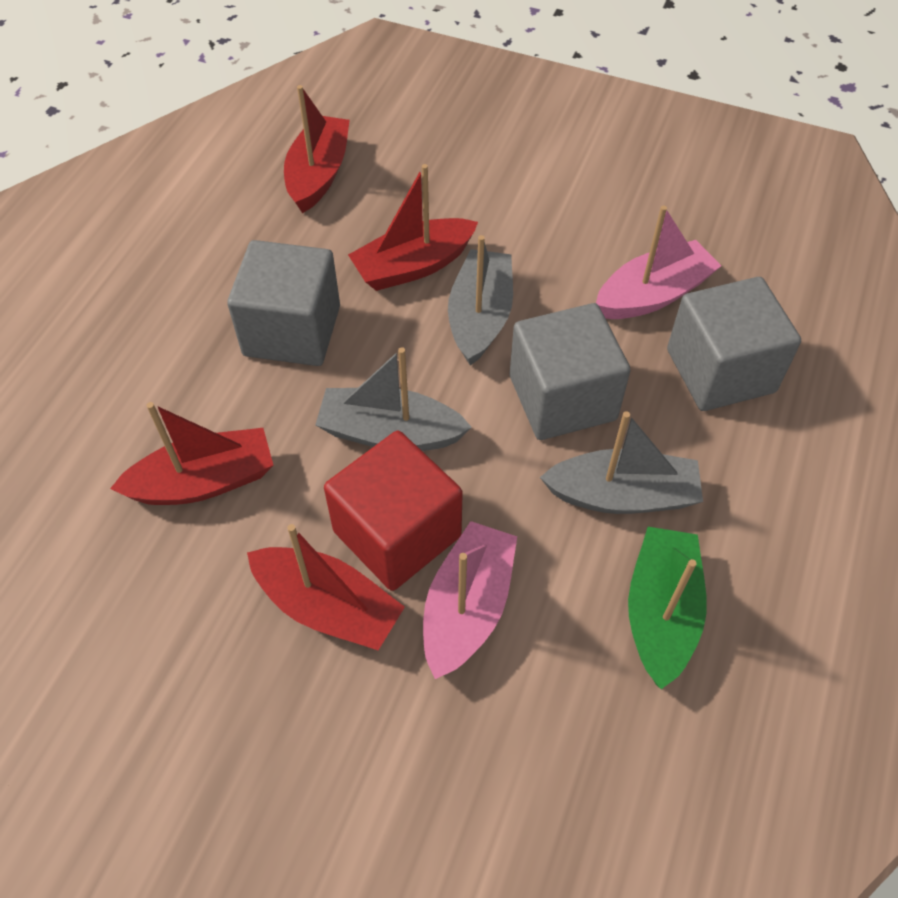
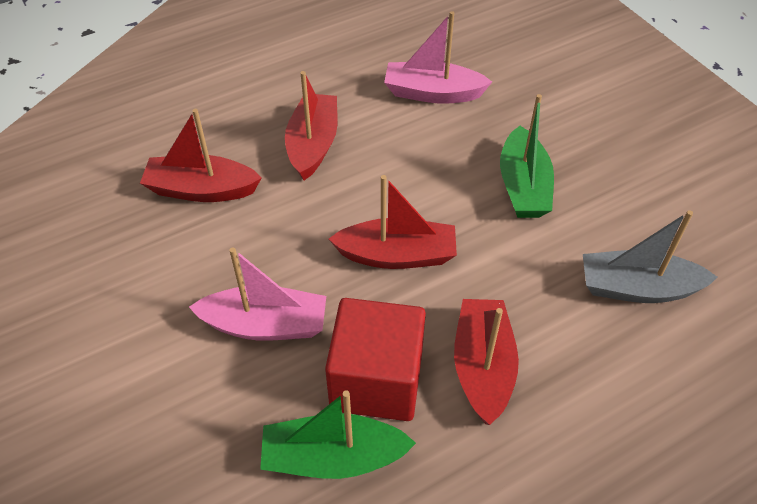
green boat: 1 -> 2
grey boat: 3 -> 1
grey cube: 3 -> 0

